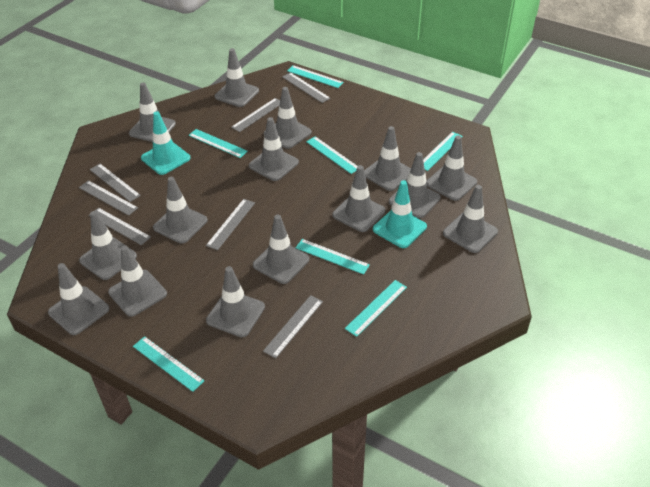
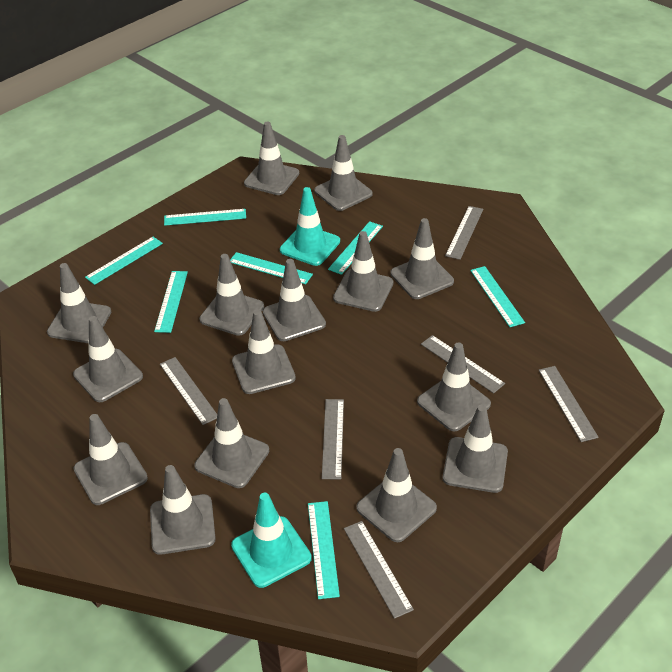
grey ruler: 7 -> 6

